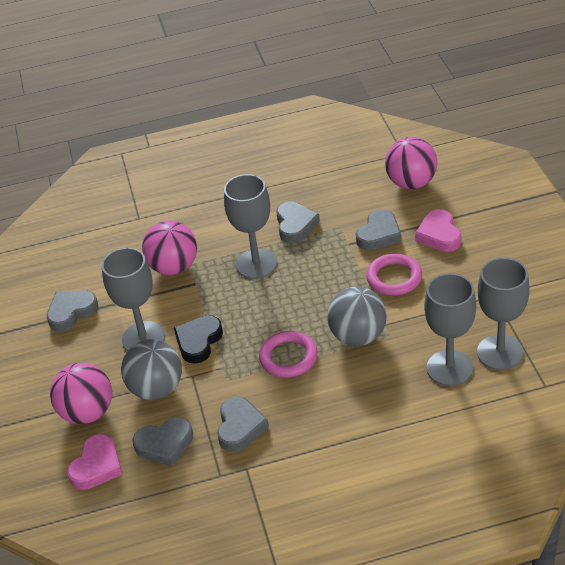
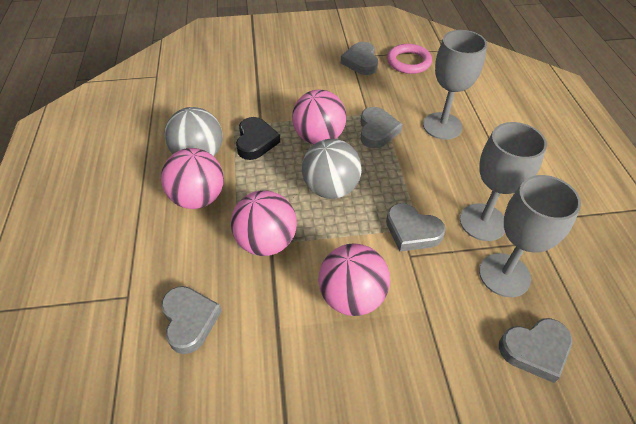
grey goblet: 4 -> 3
pink ball: 3 -> 4
pink heart: 2 -> 0
pink ring: 2 -> 1

